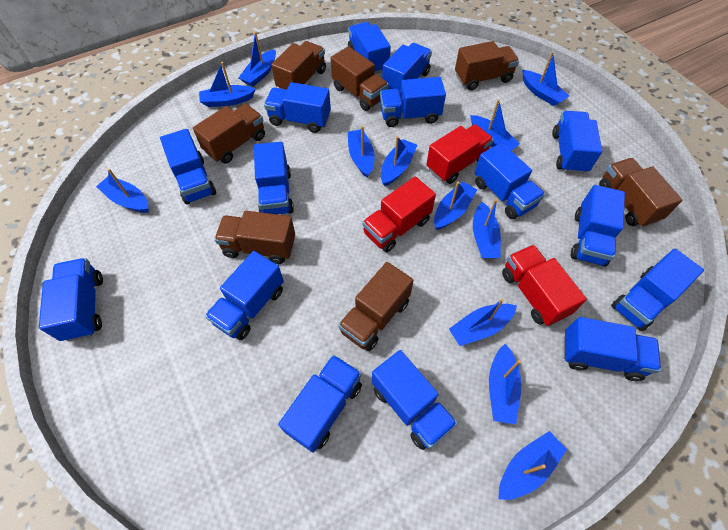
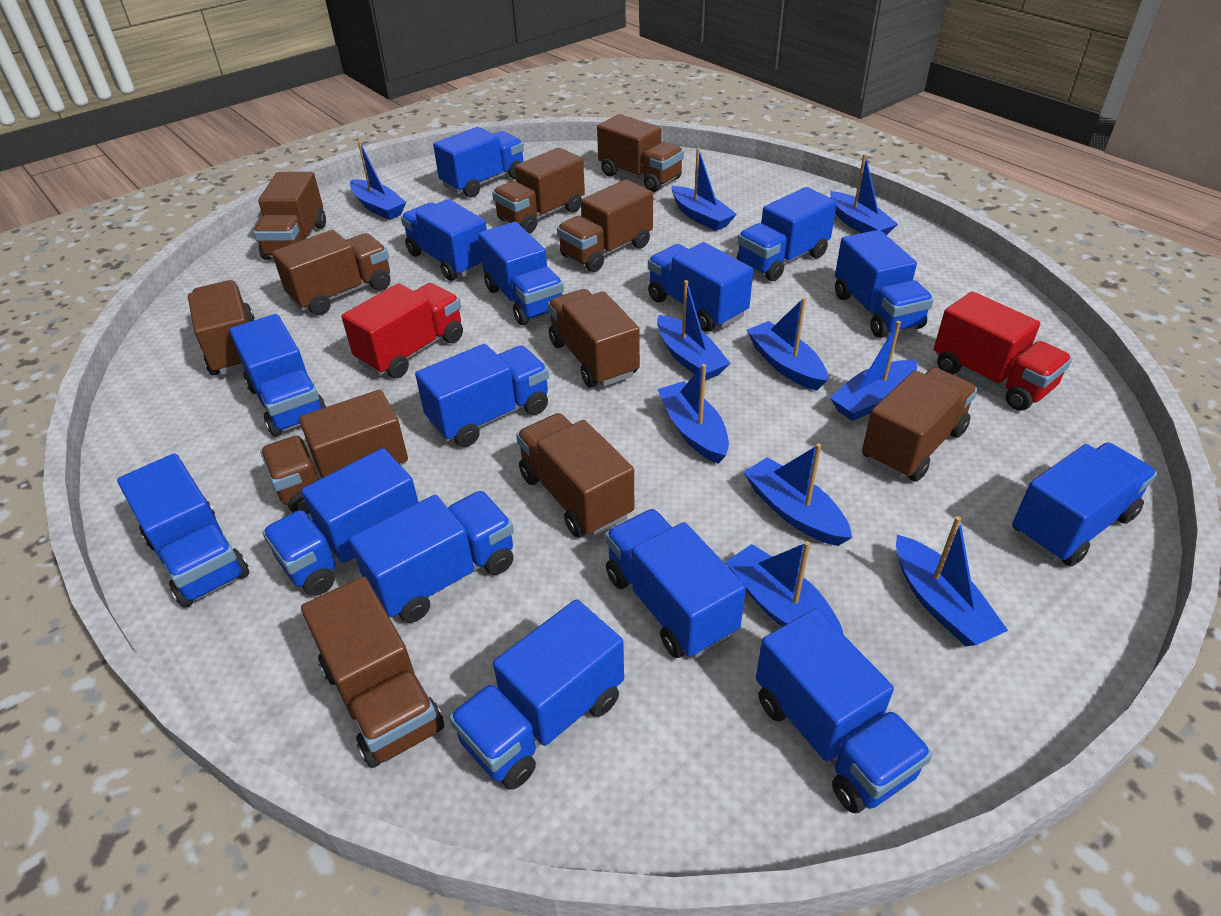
blue boat: 12 -> 10
brown truck: 7 -> 11
red truck: 3 -> 2

